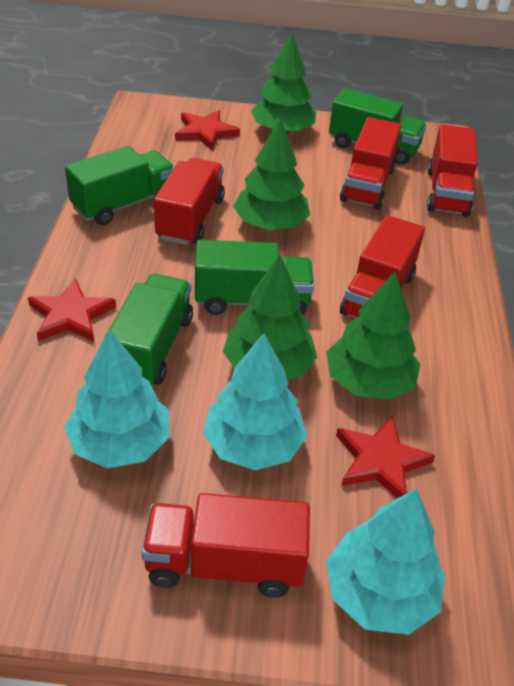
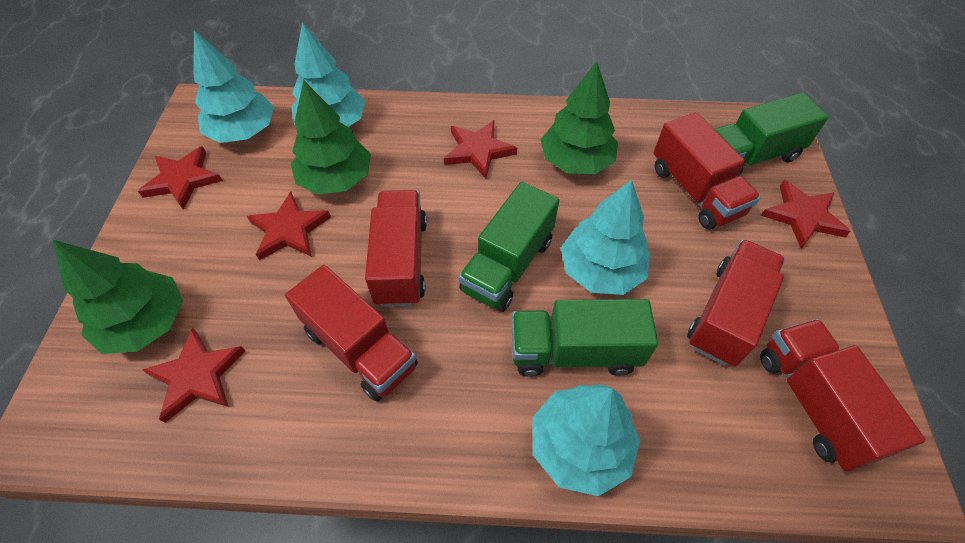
green tree: 4 -> 3
green truck: 4 -> 3
red star: 3 -> 5
turquoise tree: 3 -> 4

